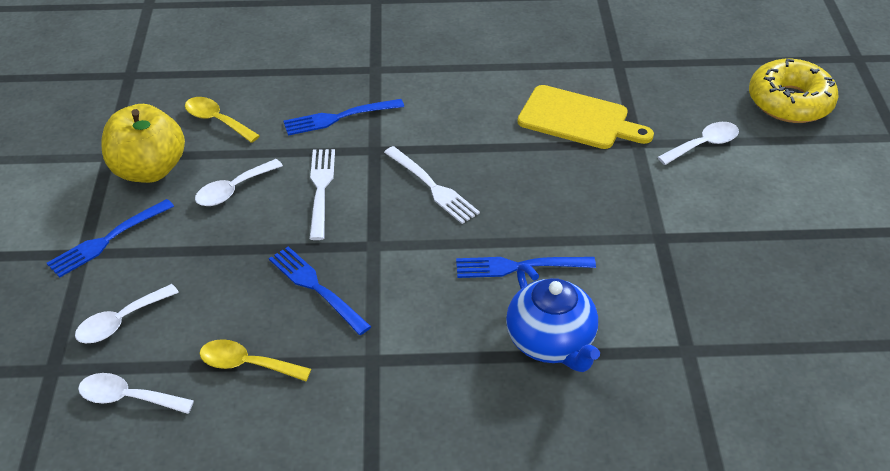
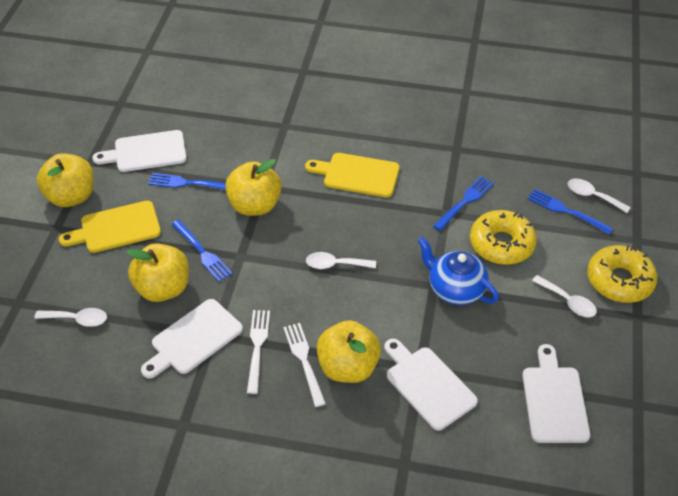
white cutting board: 0 -> 4
yellow apple: 1 -> 4
yellow cutting board: 1 -> 2
yellow donut: 1 -> 2
yellow spoon: 2 -> 0

